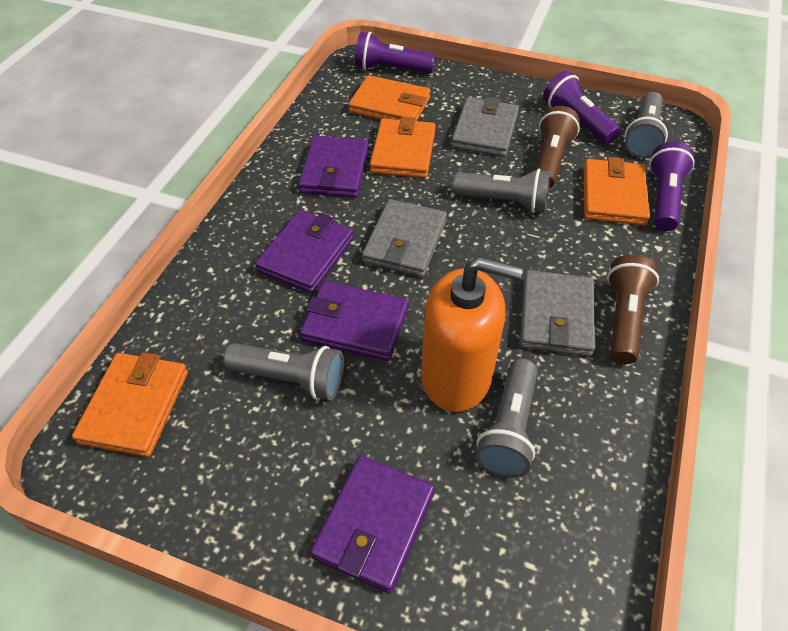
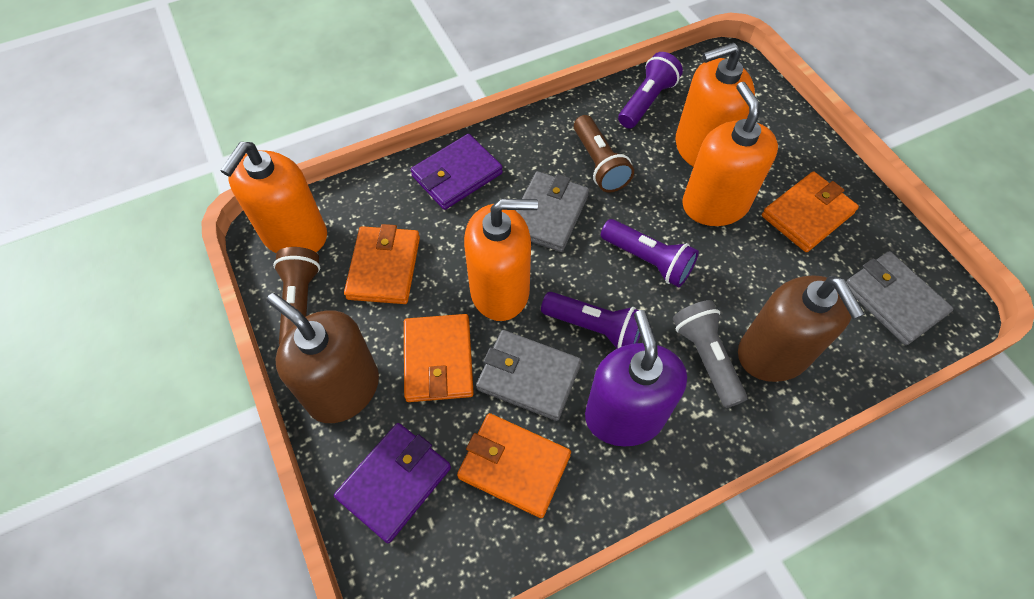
brown soap dispenser: 0 -> 2
grey flashlight: 4 -> 1
orange soap dispenser: 1 -> 4
purple soap dispenser: 0 -> 1
purple wallet: 4 -> 2

